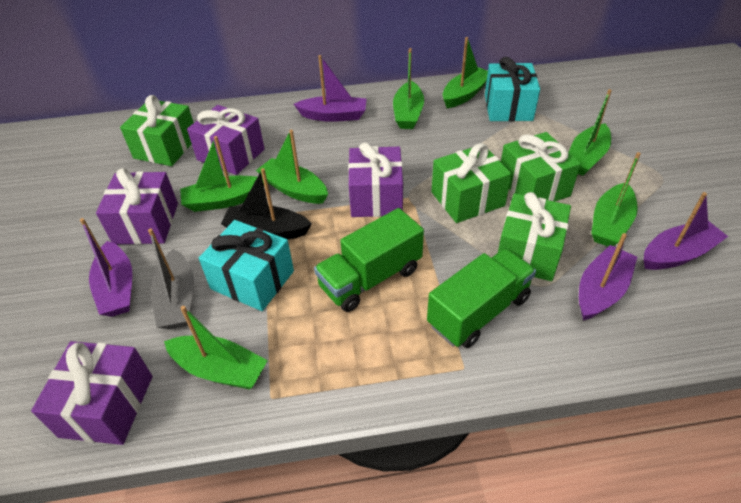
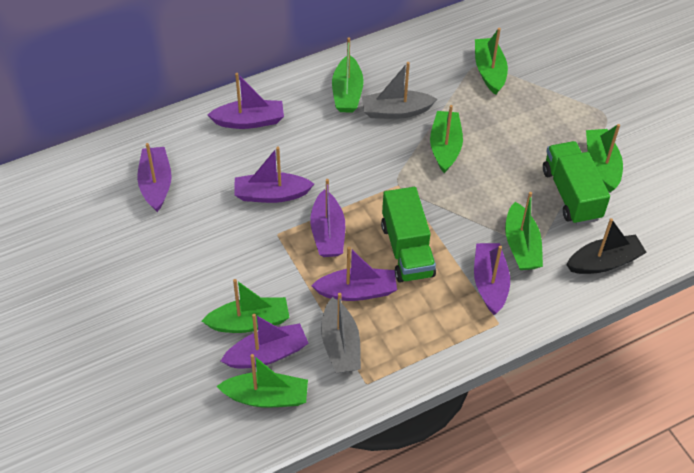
green gift: 4 -> 0
grey boat: 1 -> 2
purple boat: 4 -> 7
purple gift: 4 -> 0
turquoise gift: 2 -> 0

